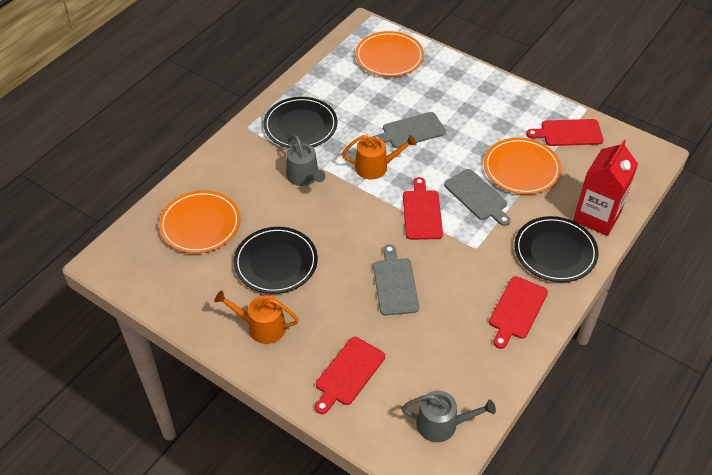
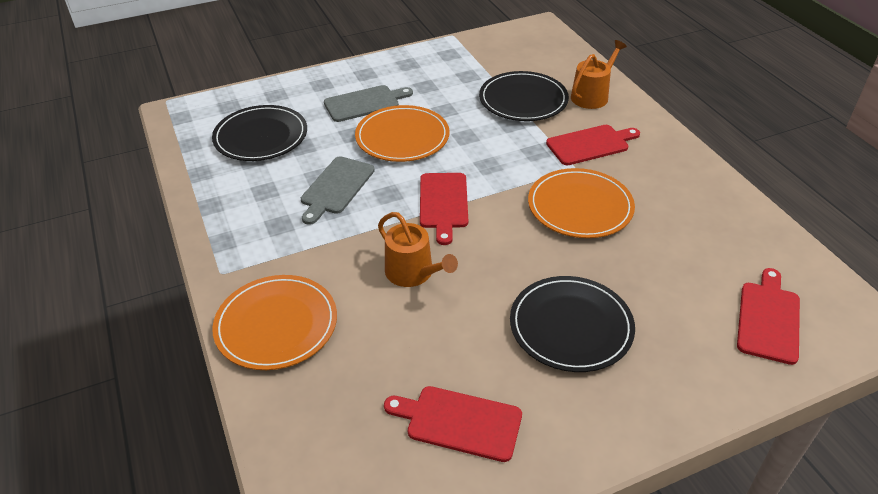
grey cutting board: 3 -> 2
grey watering can: 2 -> 0
red carton: 1 -> 0

